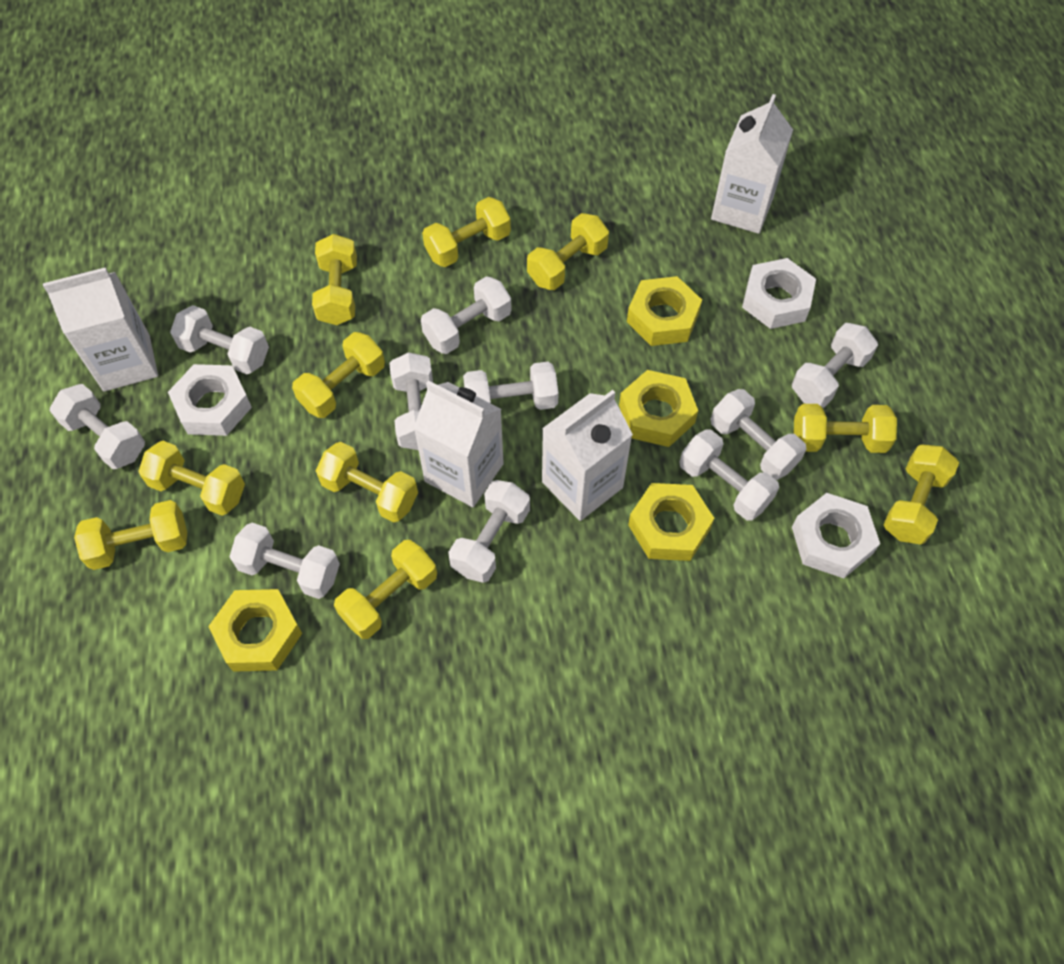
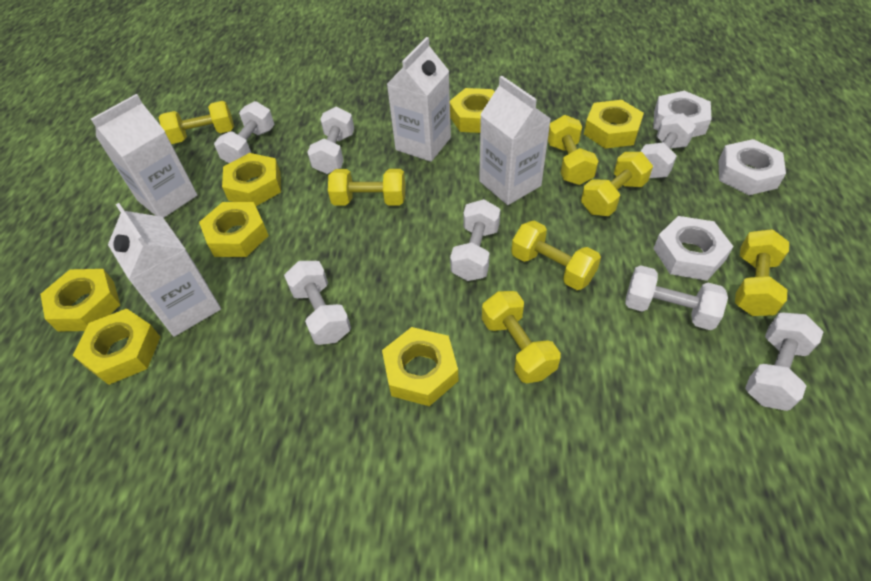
white dumbbell: 10 -> 7
yellow dumbbell: 10 -> 7
yellow nut: 4 -> 7

